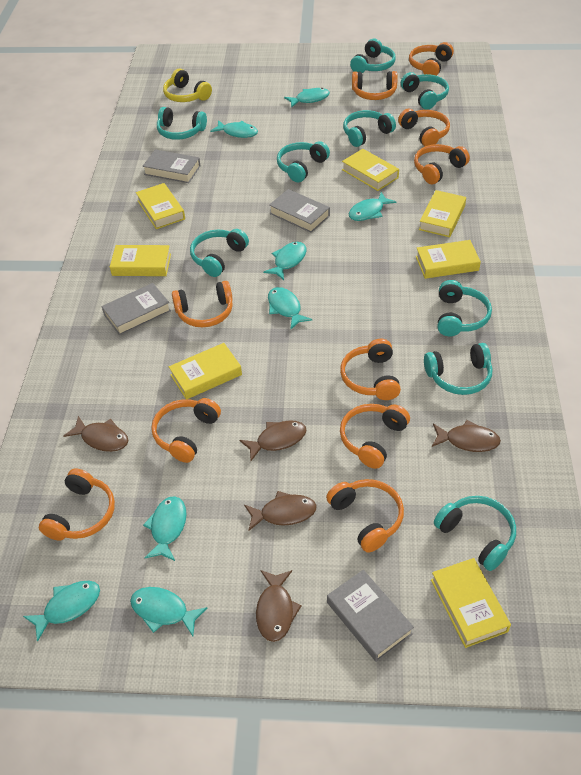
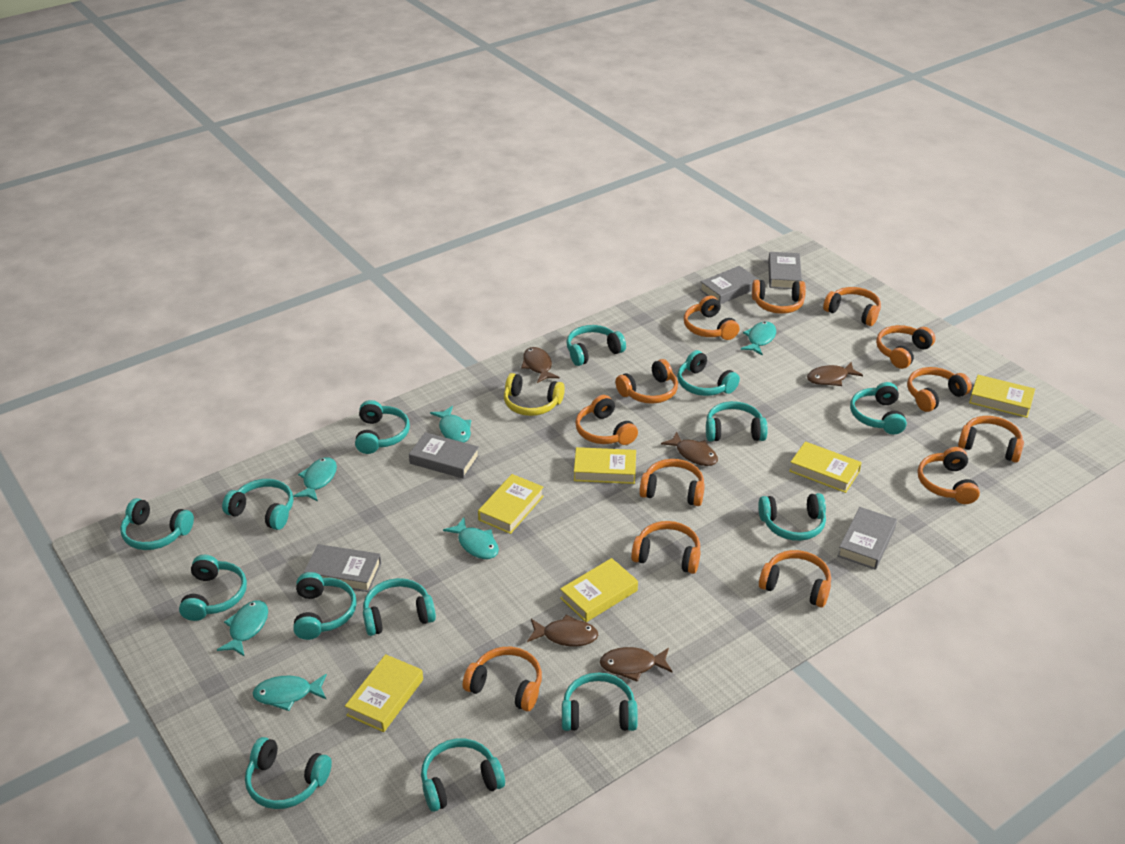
grey book: 4 -> 5
orange headphones: 10 -> 13
turquoise fish: 8 -> 6
turquoise headphones: 9 -> 14
yellow book: 7 -> 6

